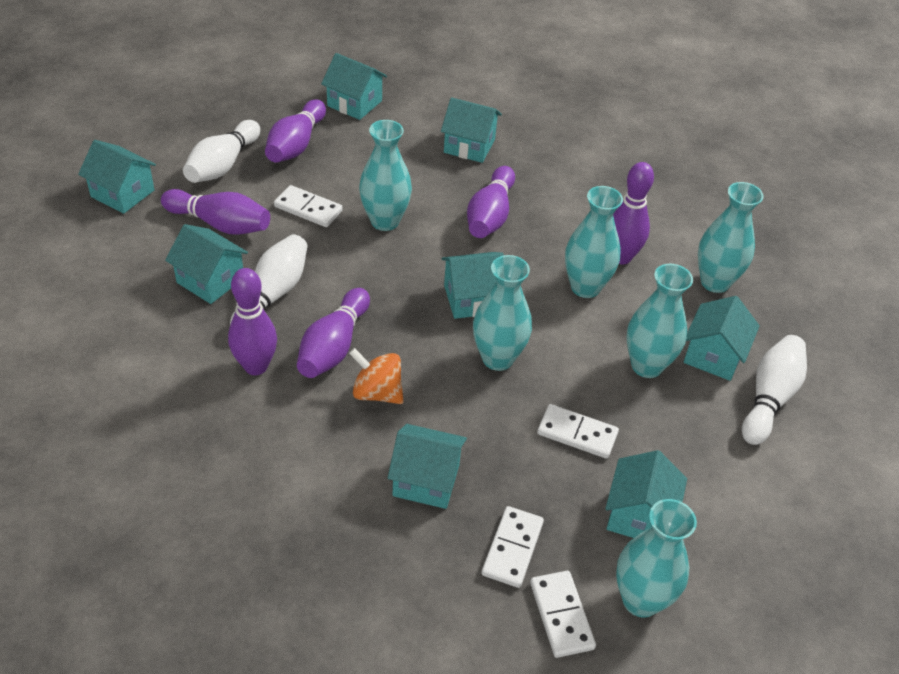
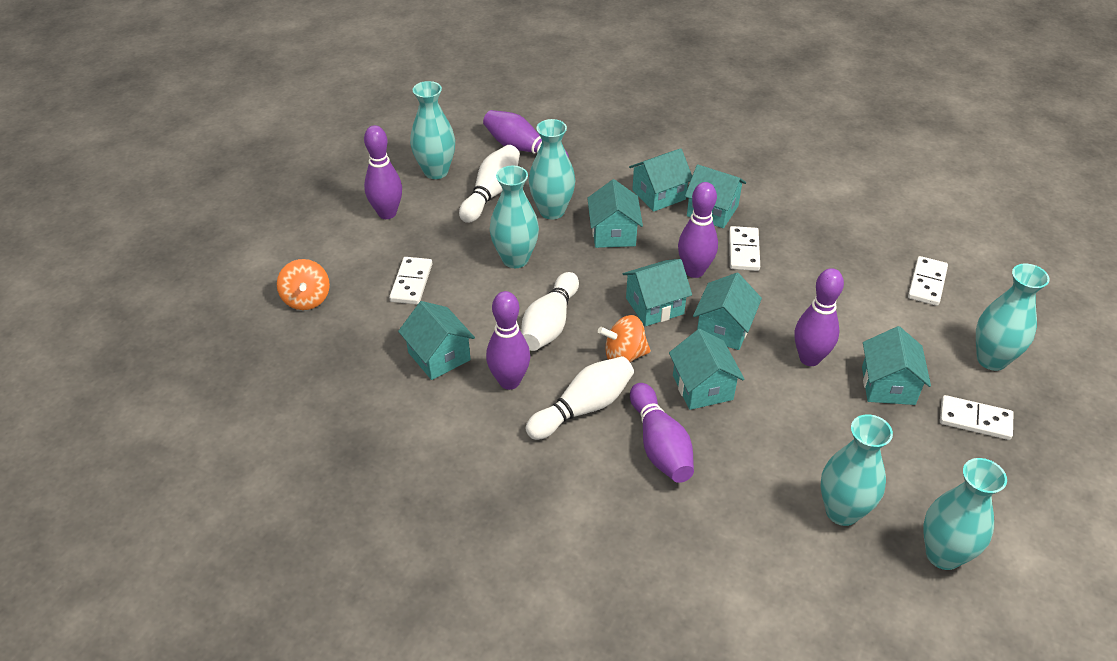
orange spinning top: 1 -> 2

